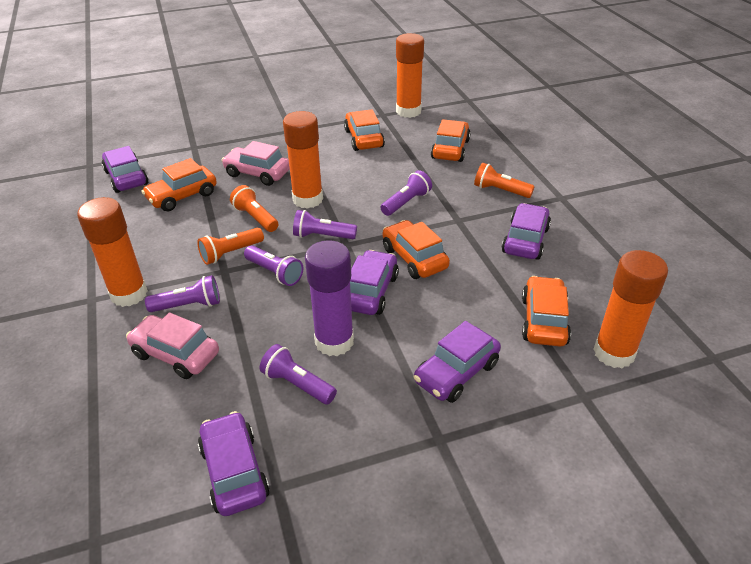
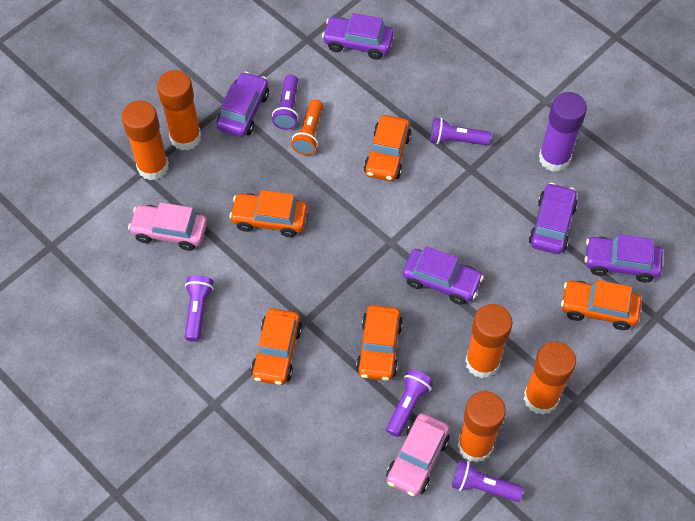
orange flashlight: 3 -> 1
orange glue stick: 4 -> 5

